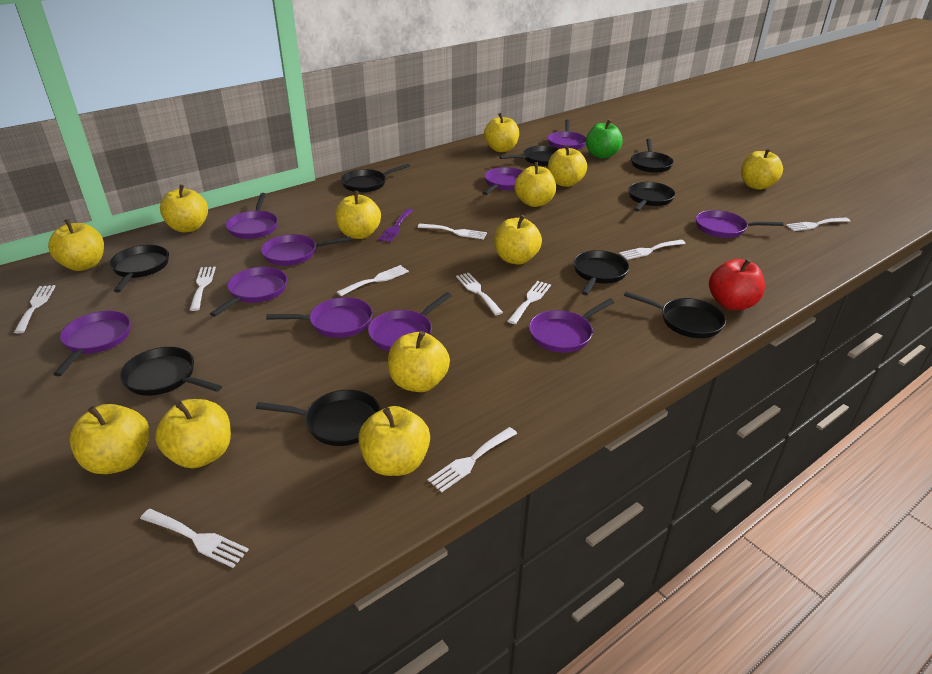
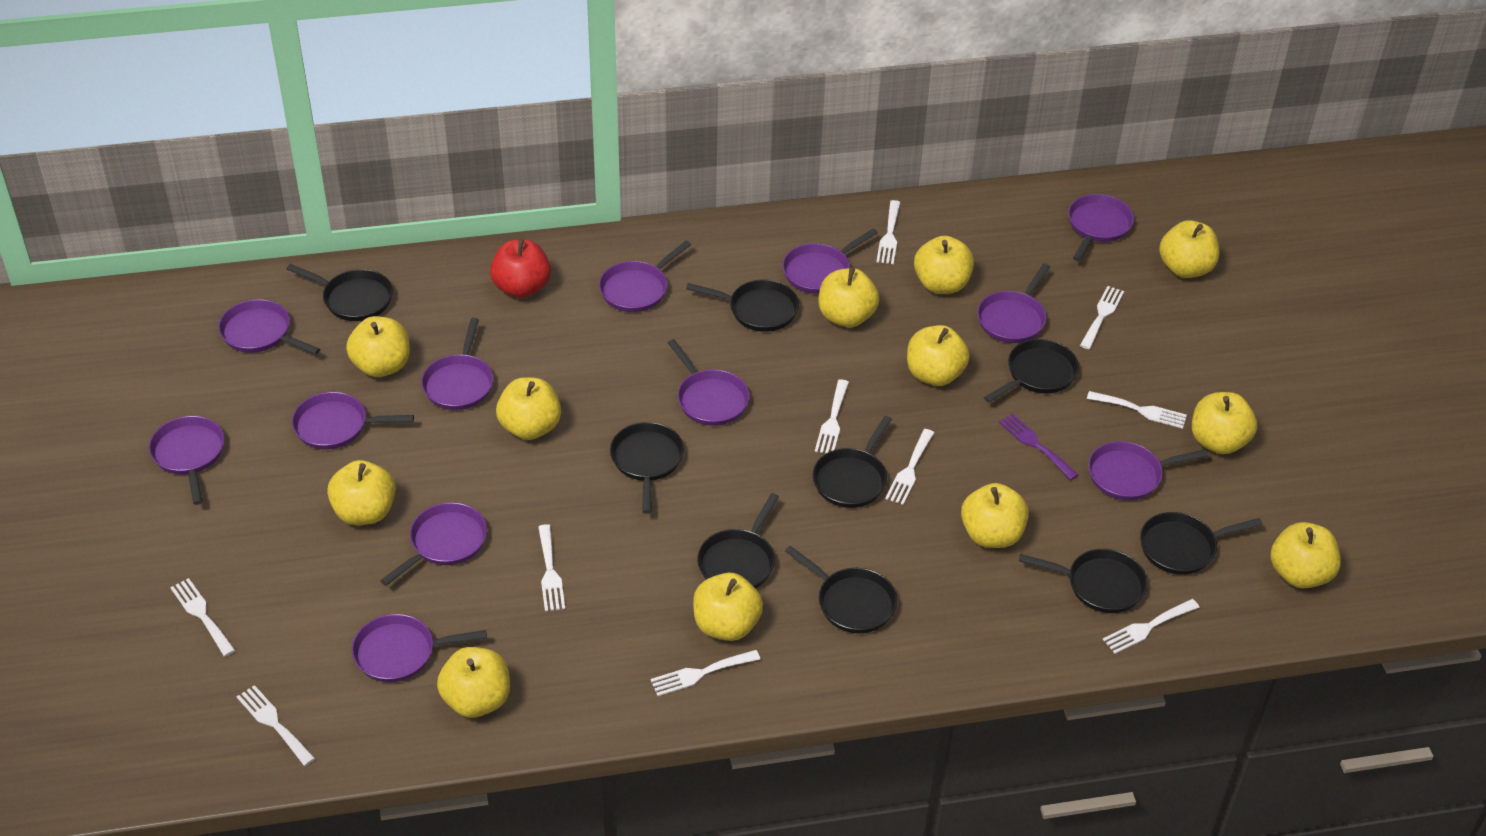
green apple: 1 -> 0
purple pan: 10 -> 12

